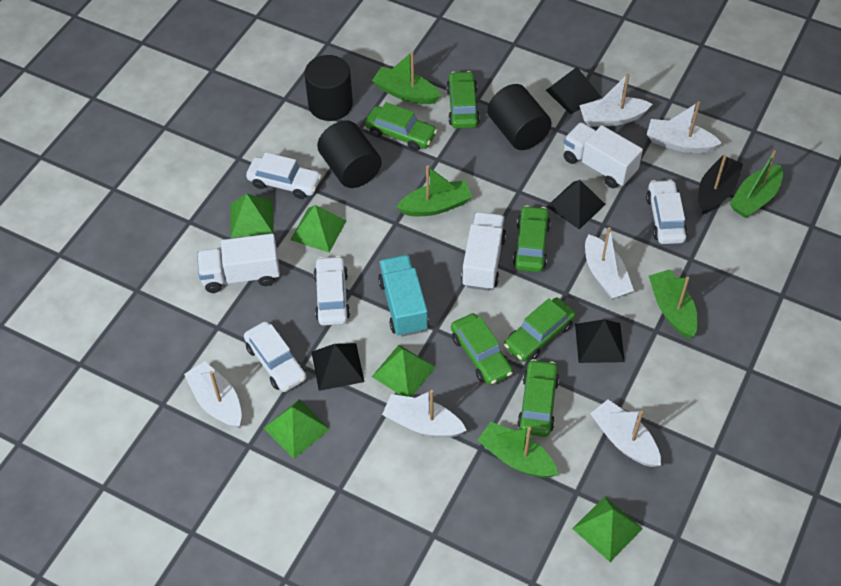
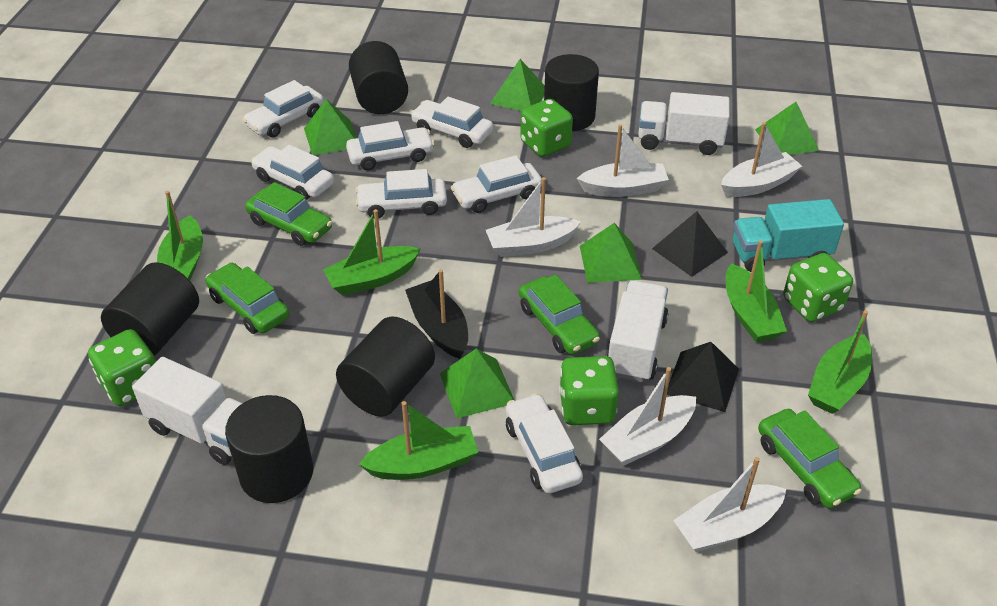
black cylinder: 3 -> 5
black pyramid: 4 -> 2
green car: 6 -> 4
green dice: 0 -> 4
white boat: 6 -> 5
white car: 4 -> 7

